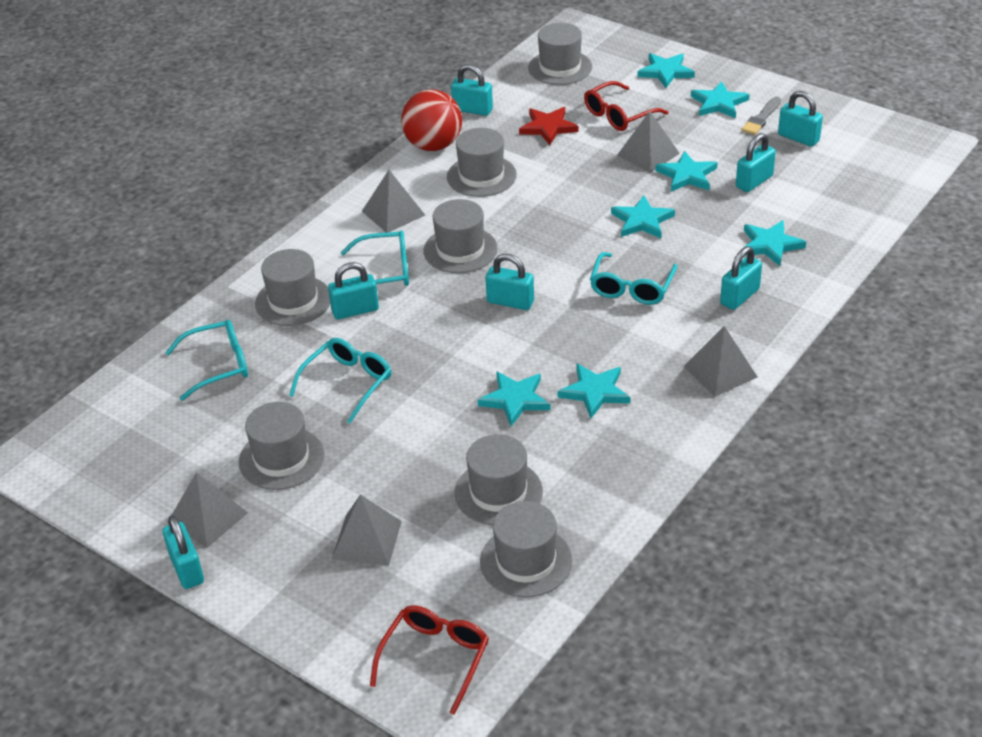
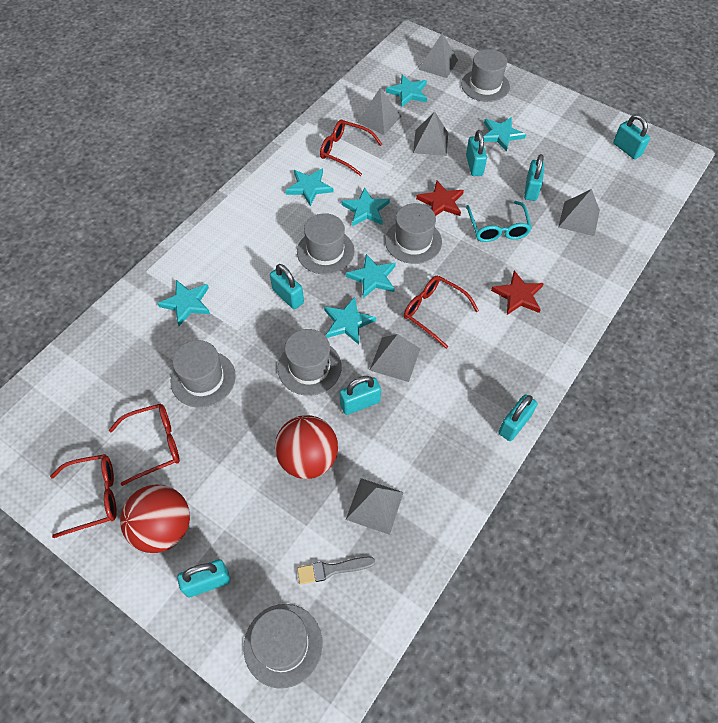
grey hat: 7 -> 6
grey pyramid: 5 -> 6
red ball: 1 -> 2
red glasses: 2 -> 4
red star: 1 -> 2
turquoise glasses: 4 -> 1

